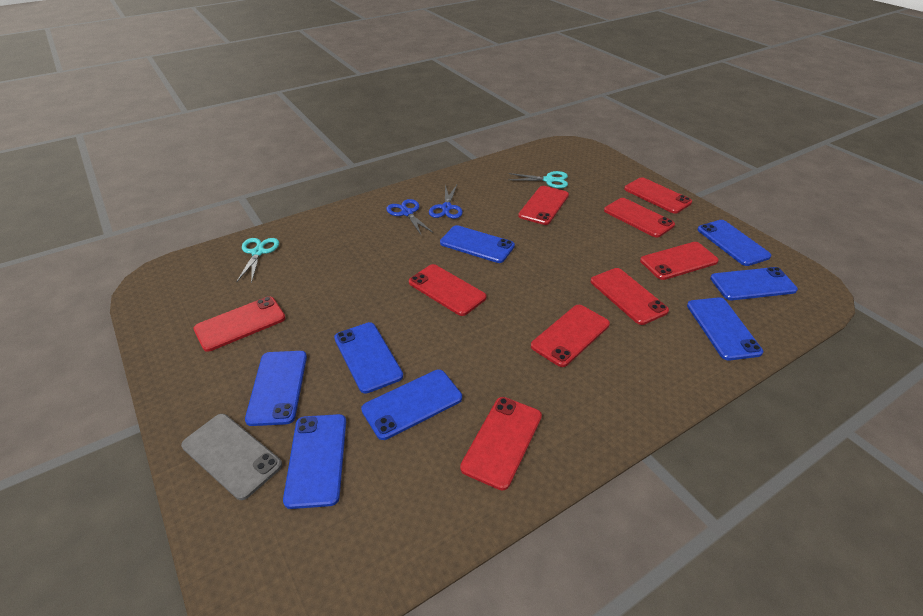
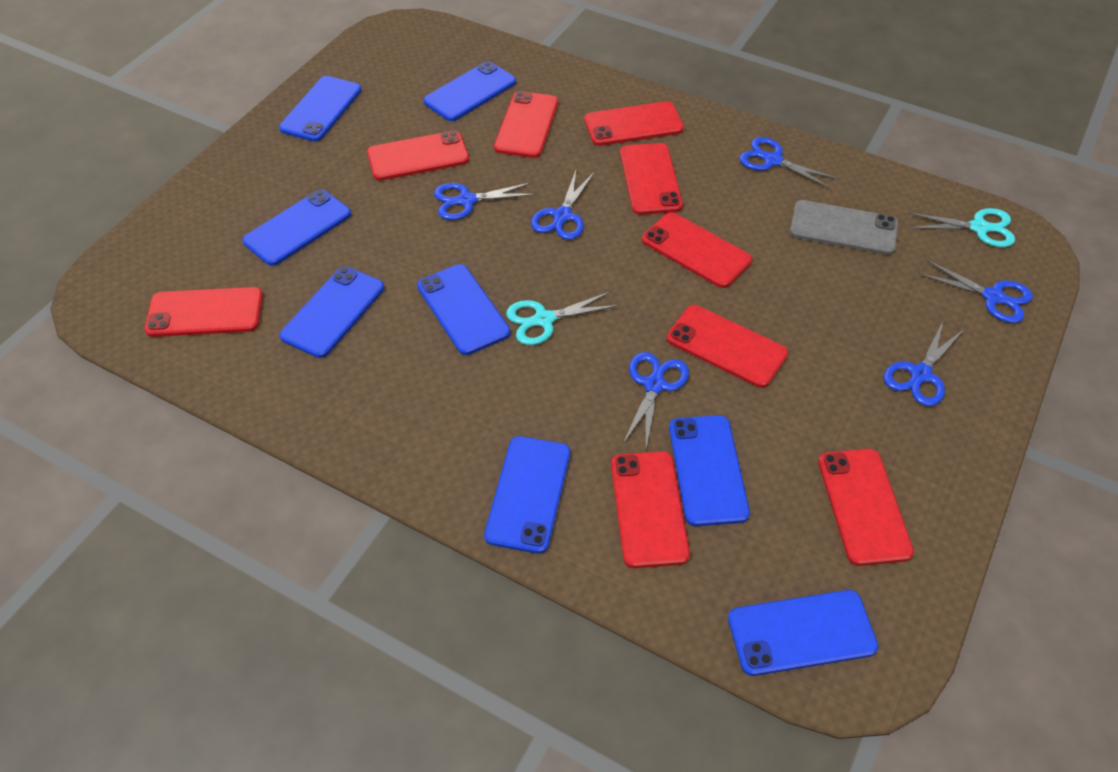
blue scissors: 2 -> 6

